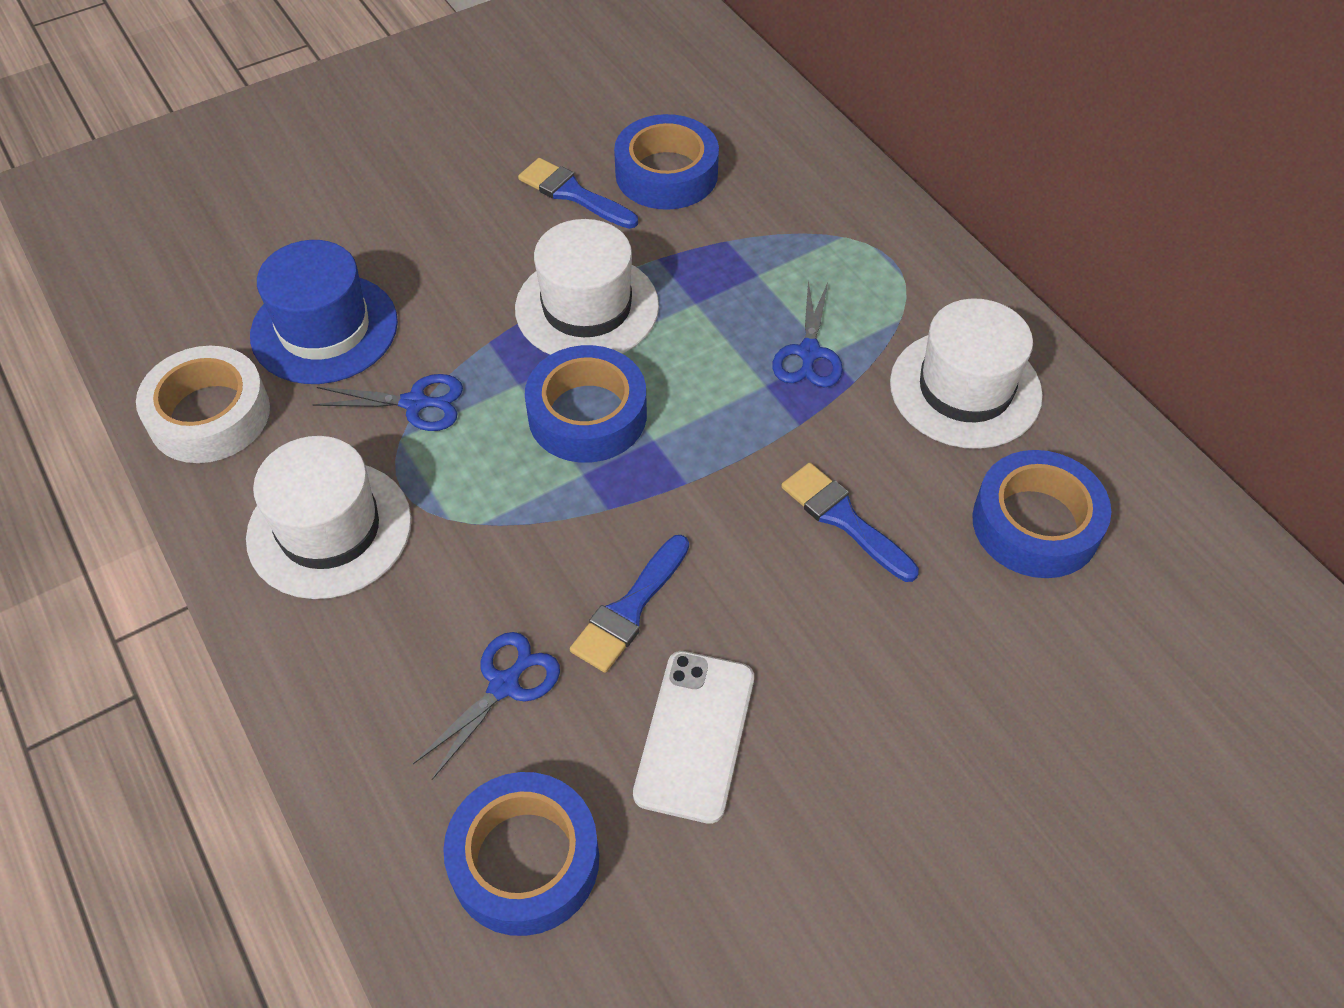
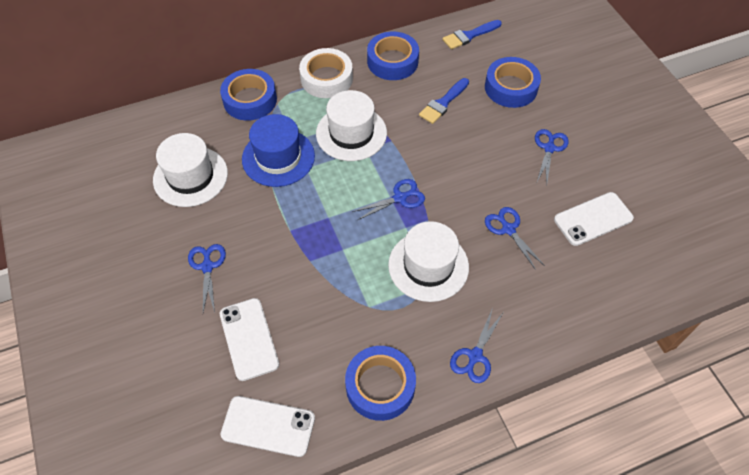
blue brush: 3 -> 2
blue scissors: 3 -> 5
white phone: 1 -> 3

